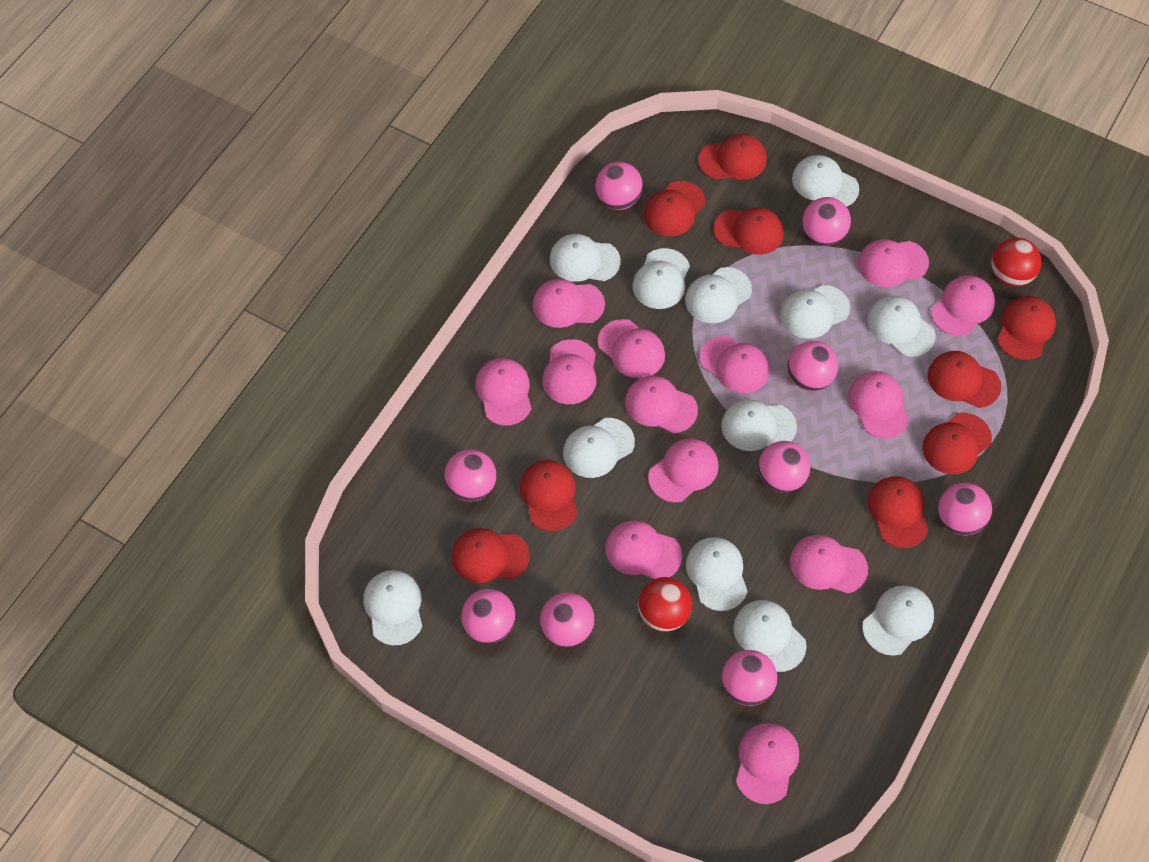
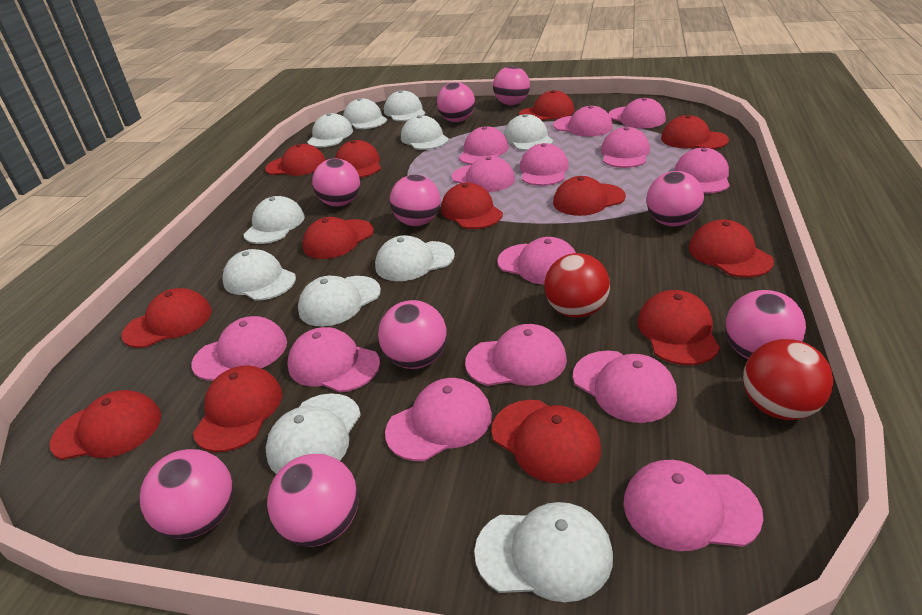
pink cap: 13 -> 14
red cap: 9 -> 13
white cap: 12 -> 11

